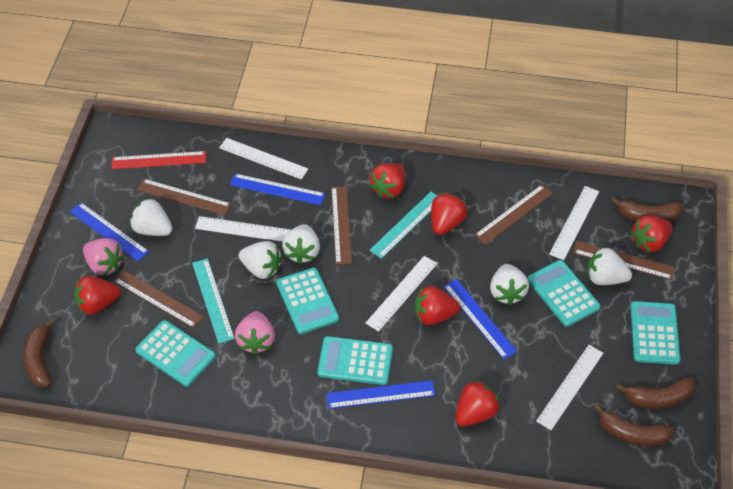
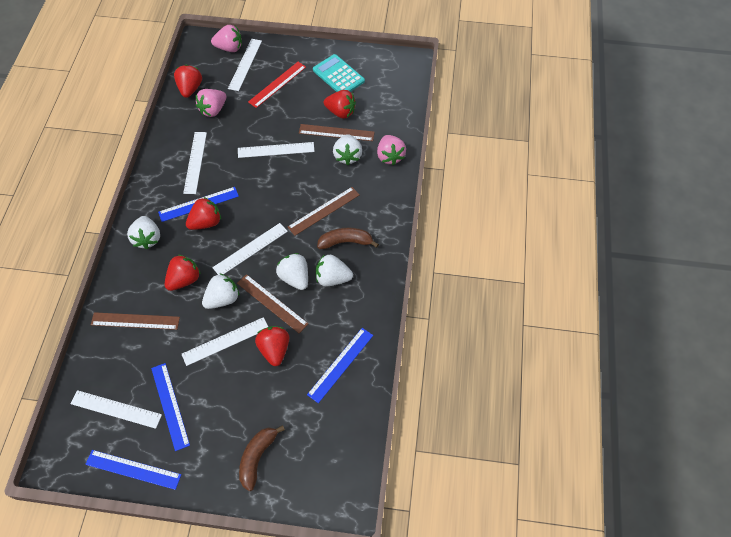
brown banana: 4 -> 2
brown ruler: 5 -> 4
pink strawberry: 2 -> 3
red strawberry: 6 -> 5
turquoise calculator: 5 -> 1
turquoise ruler: 2 -> 0
white ruler: 5 -> 6

